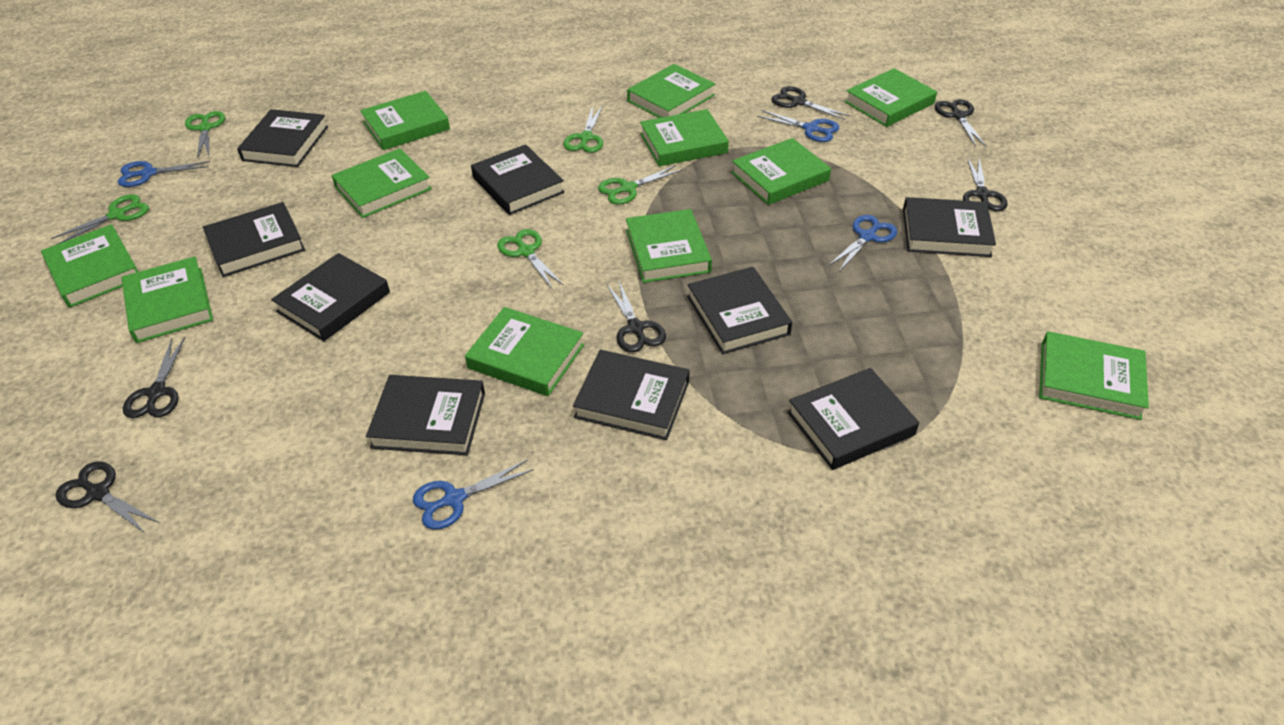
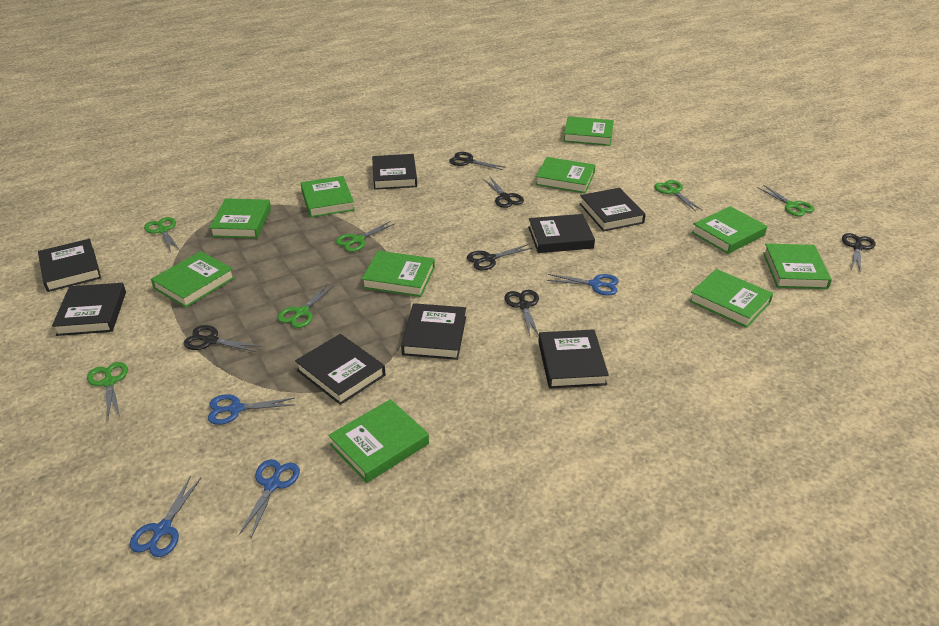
black book: 9 -> 8
green book: 11 -> 10
green scissors: 5 -> 6

